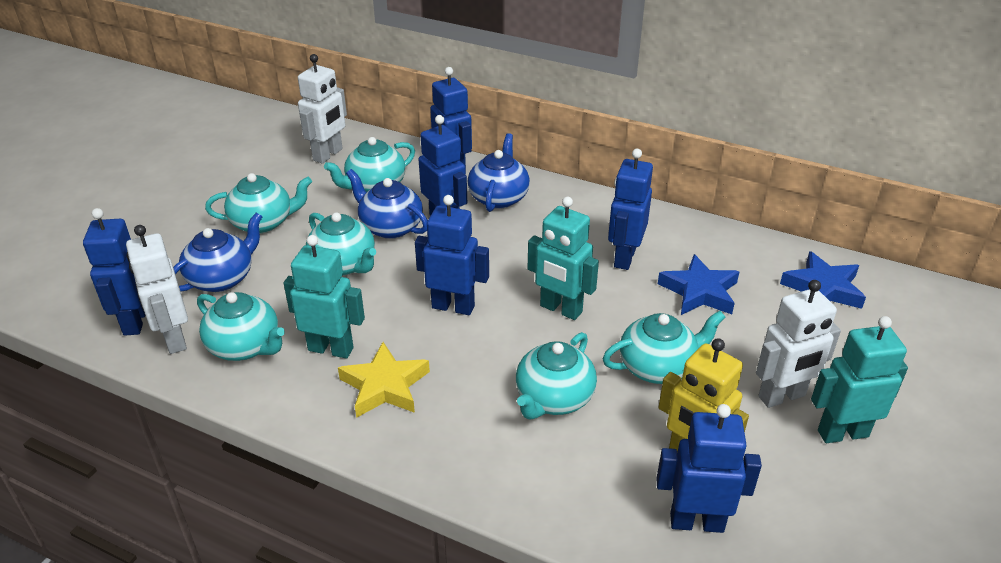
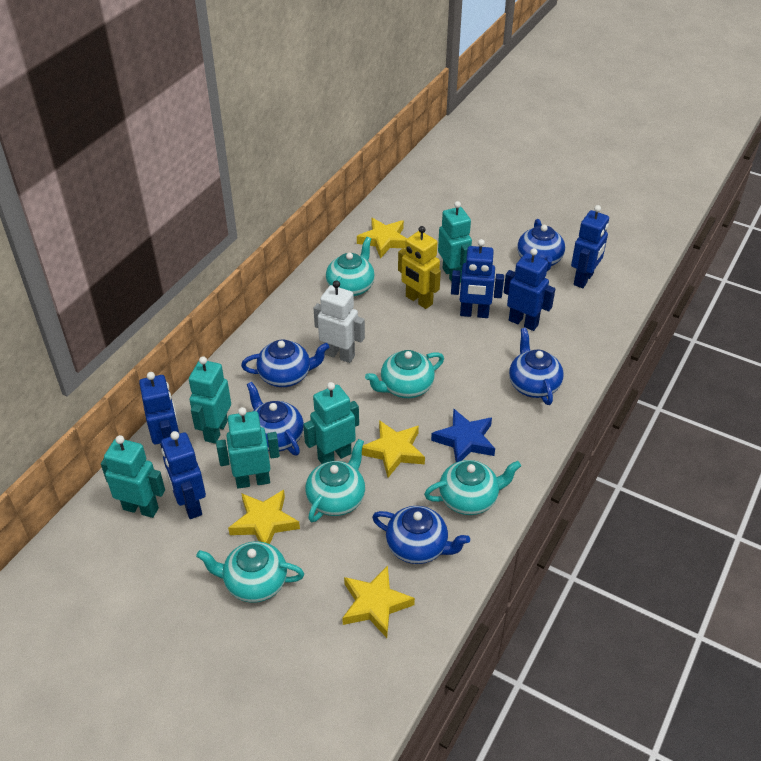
blue robot: 6 -> 5
blue star: 2 -> 1
blue teapot: 3 -> 5
turquoise robot: 3 -> 5
turquoise teapot: 6 -> 5
white robot: 3 -> 1
yellow star: 1 -> 4

